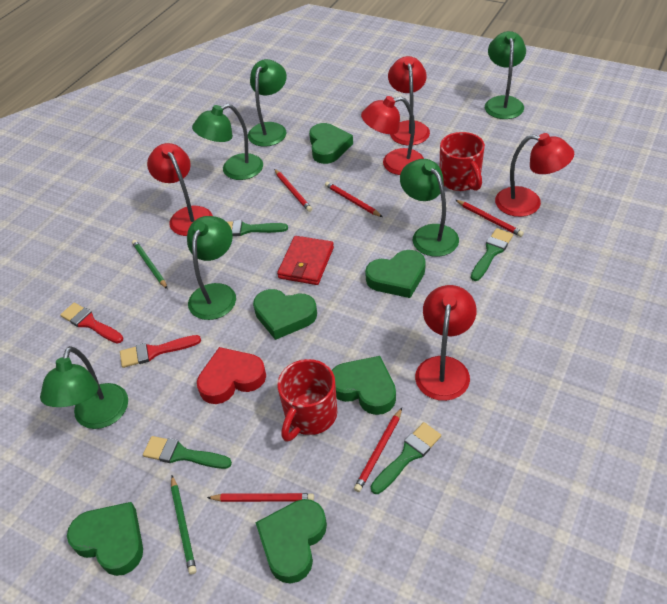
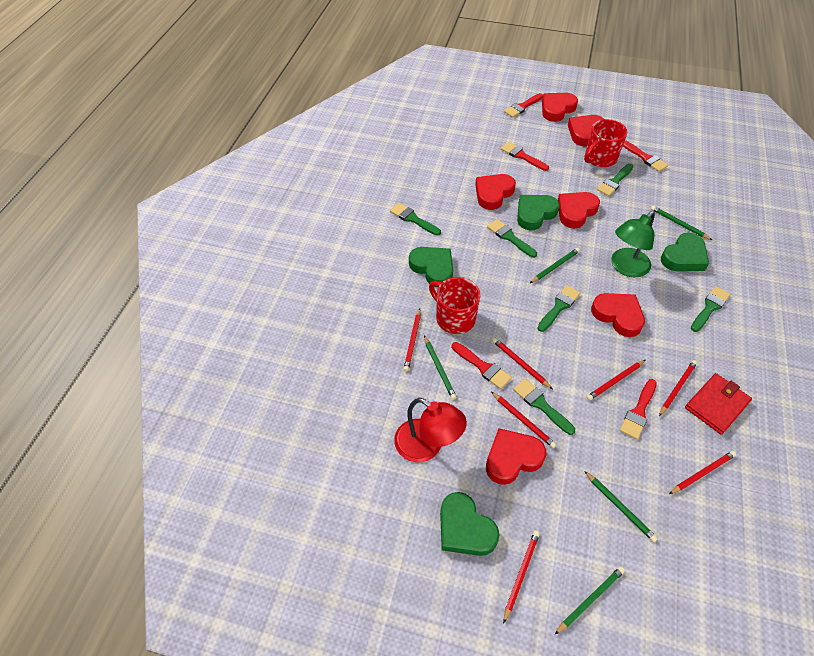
green brush: 4 -> 6
green heart: 6 -> 4
green lamp: 6 -> 1
green pencil: 2 -> 5
red brush: 2 -> 5
red heart: 1 -> 6
red lamp: 5 -> 1
red pencil: 5 -> 7

